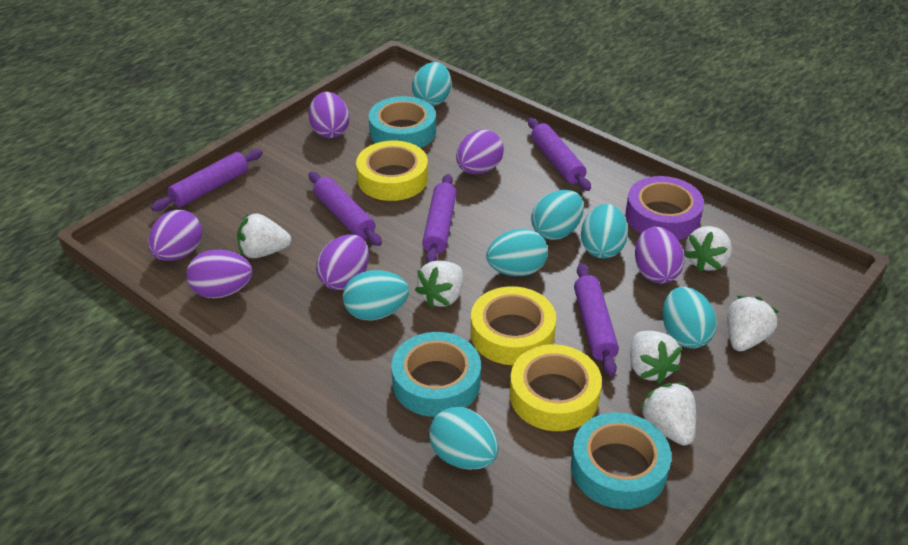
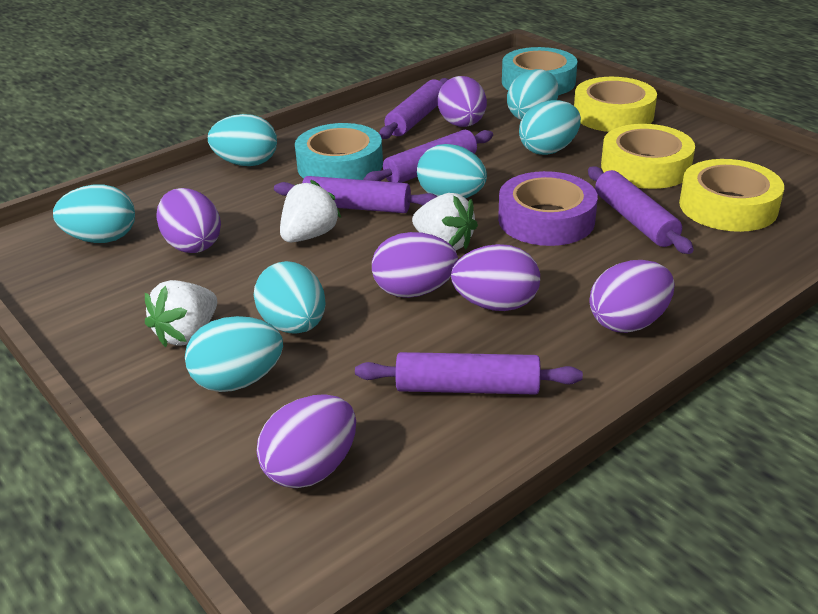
turquoise tape: 3 -> 2
white strawberry: 6 -> 3

